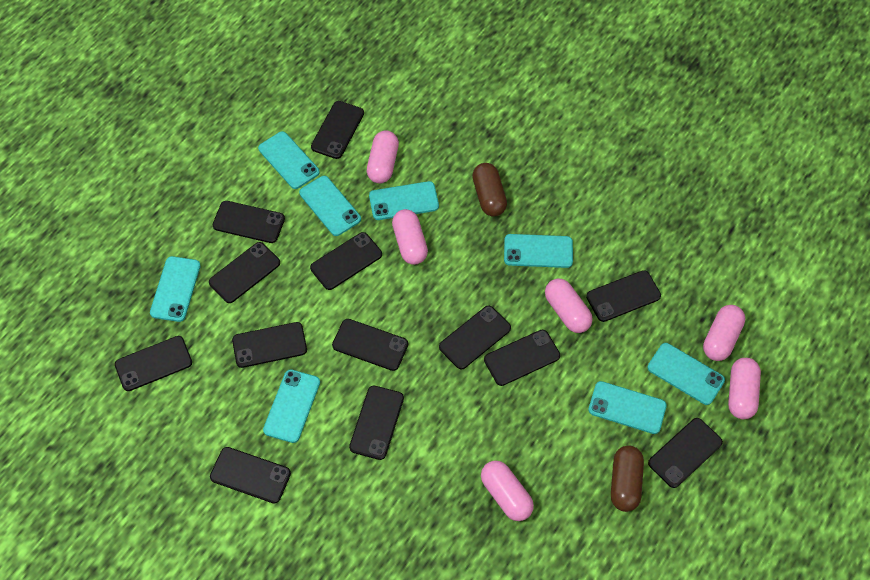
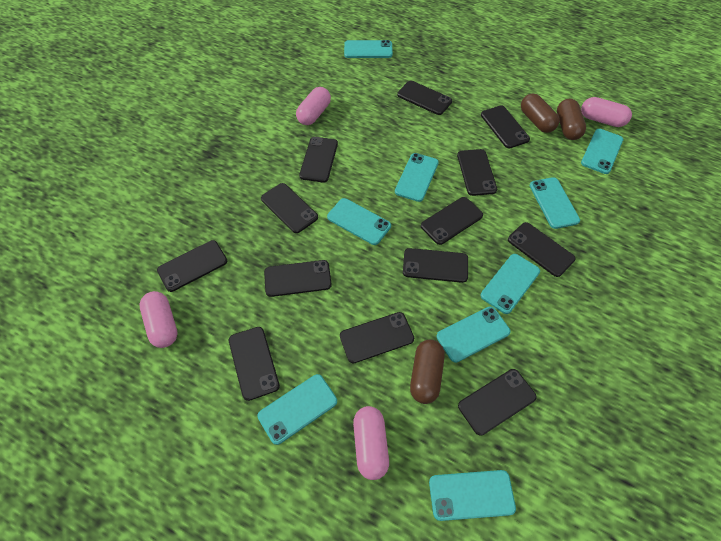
brown capsule: 2 -> 3
pink capsule: 6 -> 4
turquoise phone: 8 -> 9

